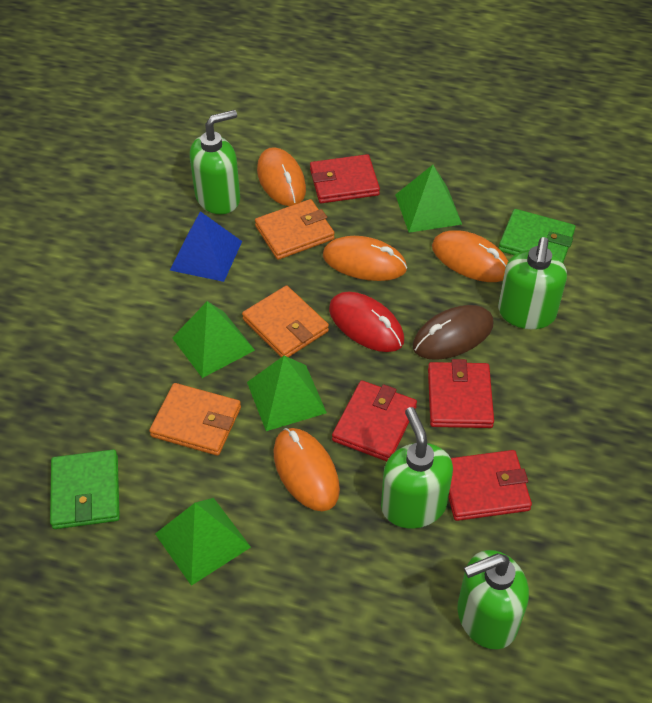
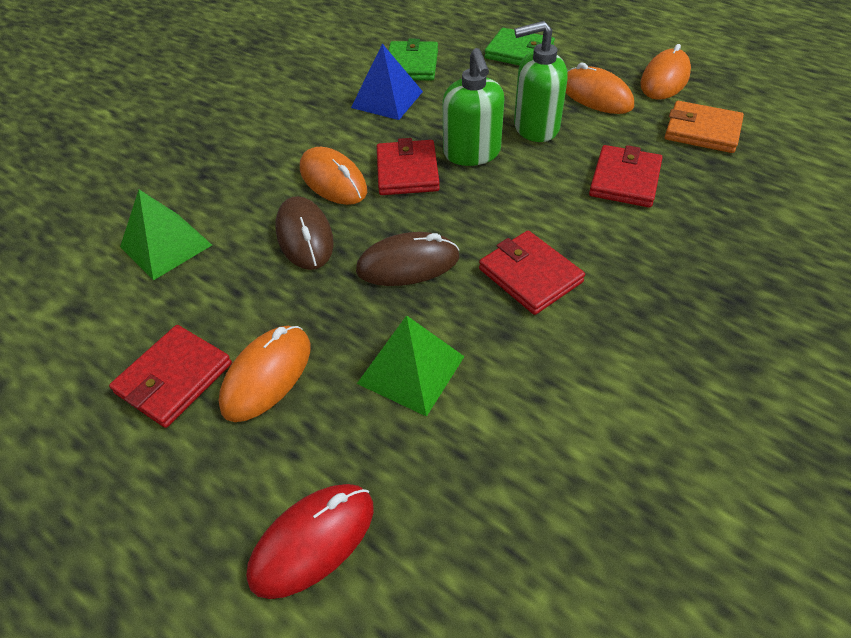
brown mouse: 1 -> 2
green pyramid: 4 -> 2
green soap dispenser: 4 -> 2
orange wallet: 3 -> 1

